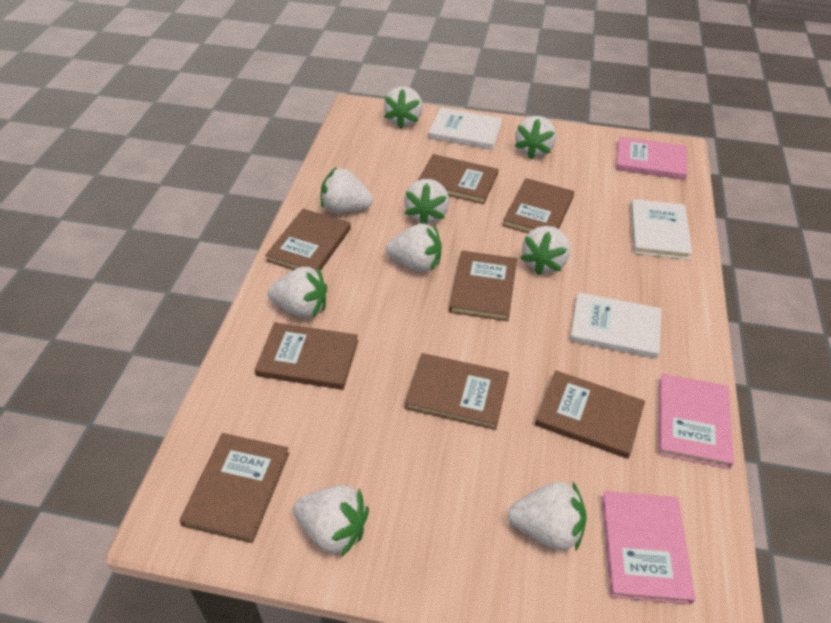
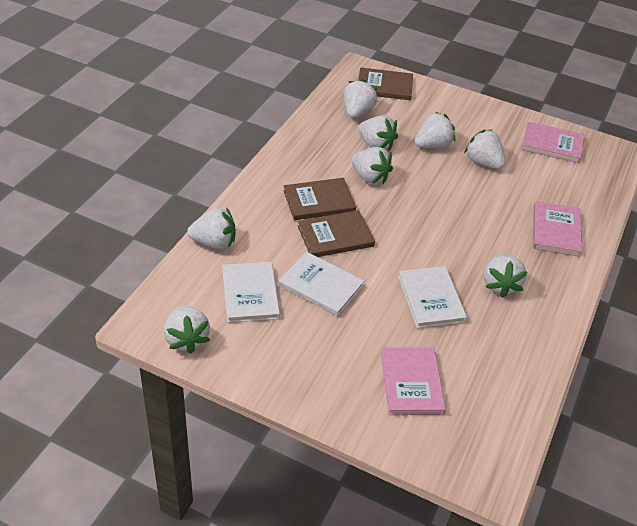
brown book: 8 -> 3
white strawberry: 9 -> 8

